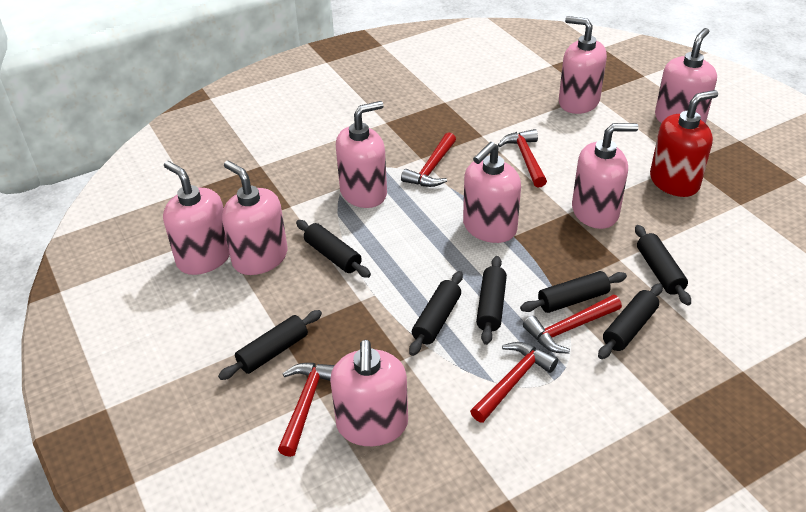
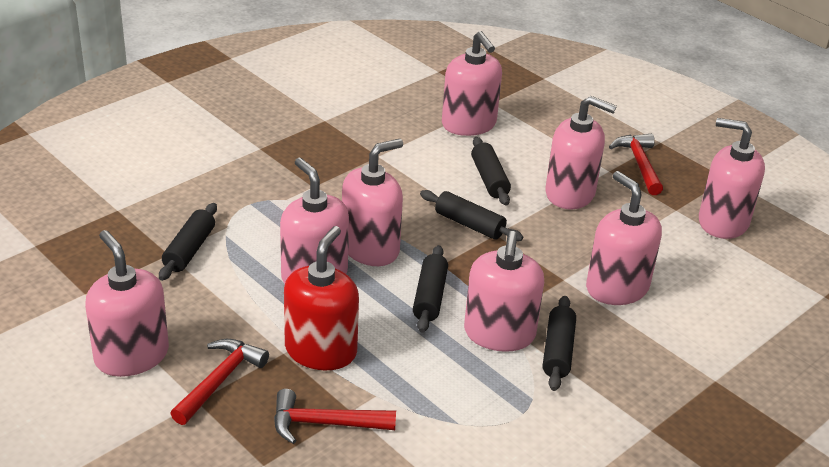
black rolling pin: 7 -> 5
red hammer: 5 -> 3

